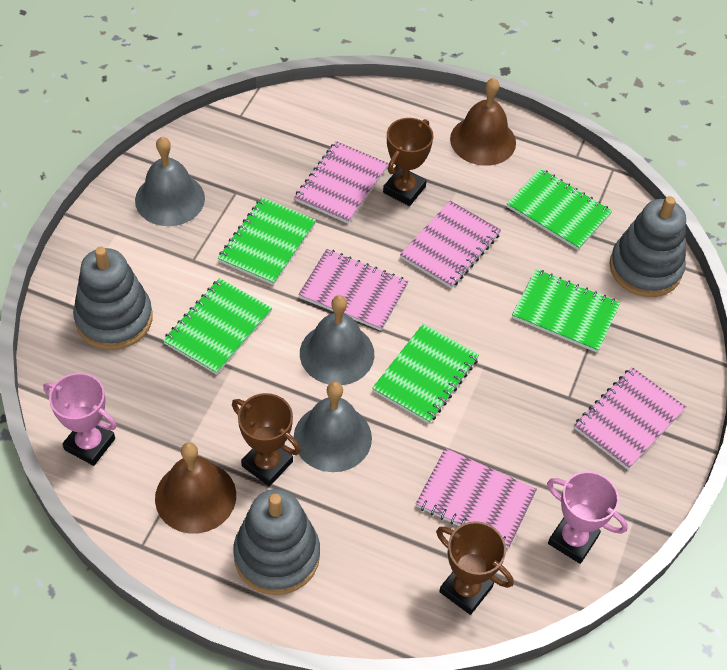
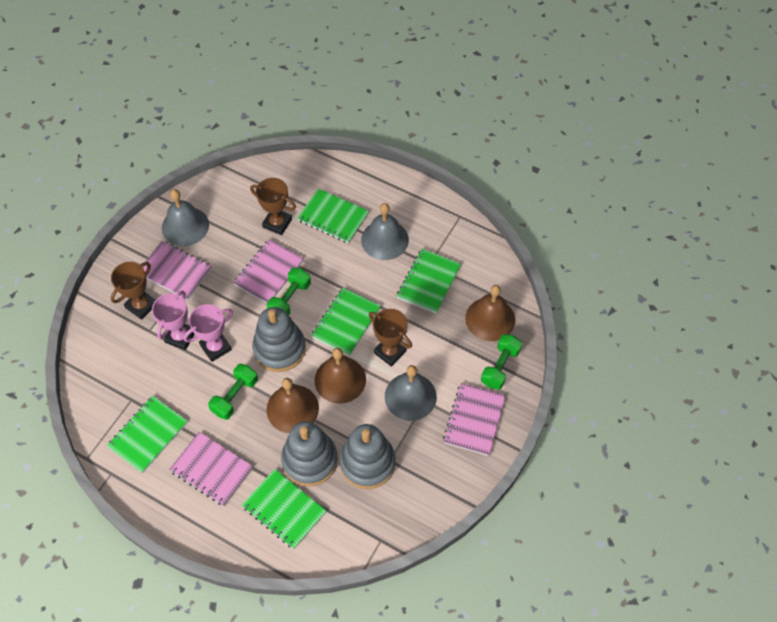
brown bell: 2 -> 3
green dumbbell: 0 -> 3
pink notebook: 5 -> 4

